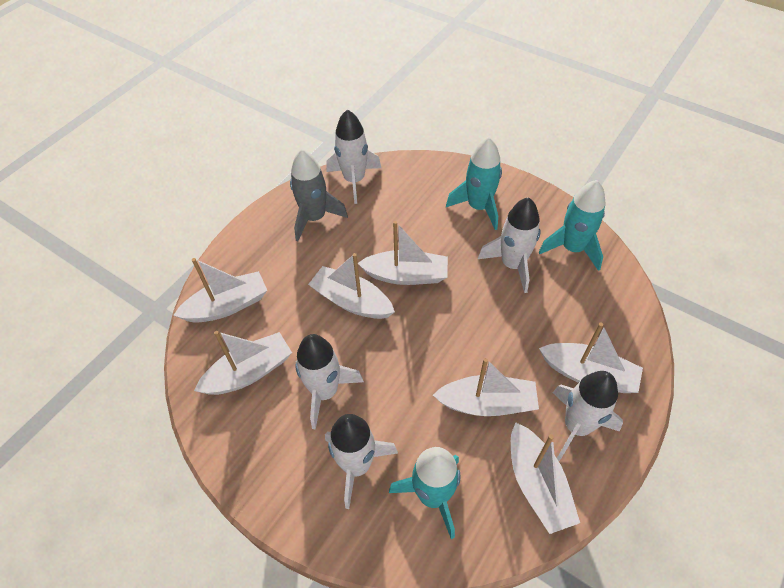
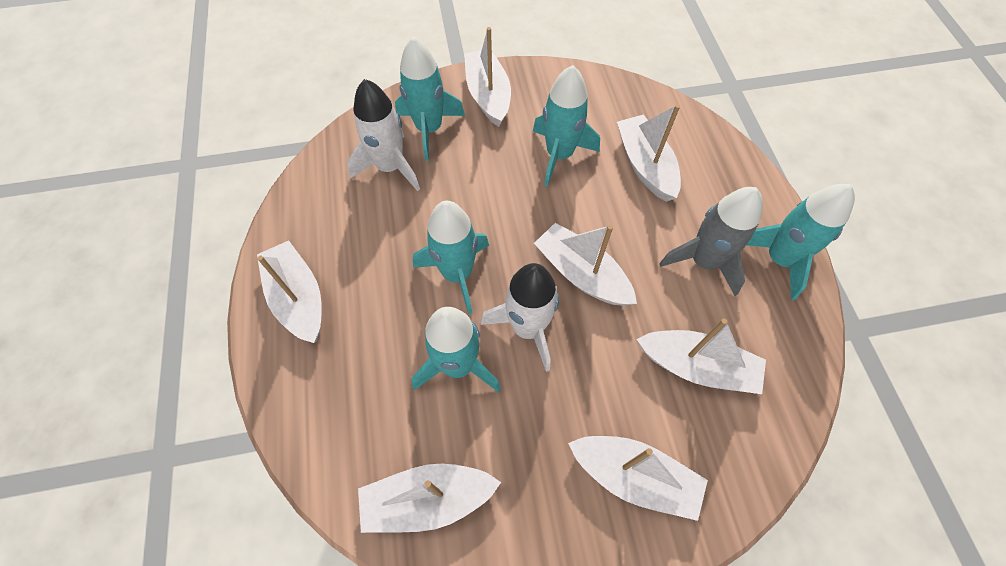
turquoise rocket: 3 -> 5
white rocket: 5 -> 2

